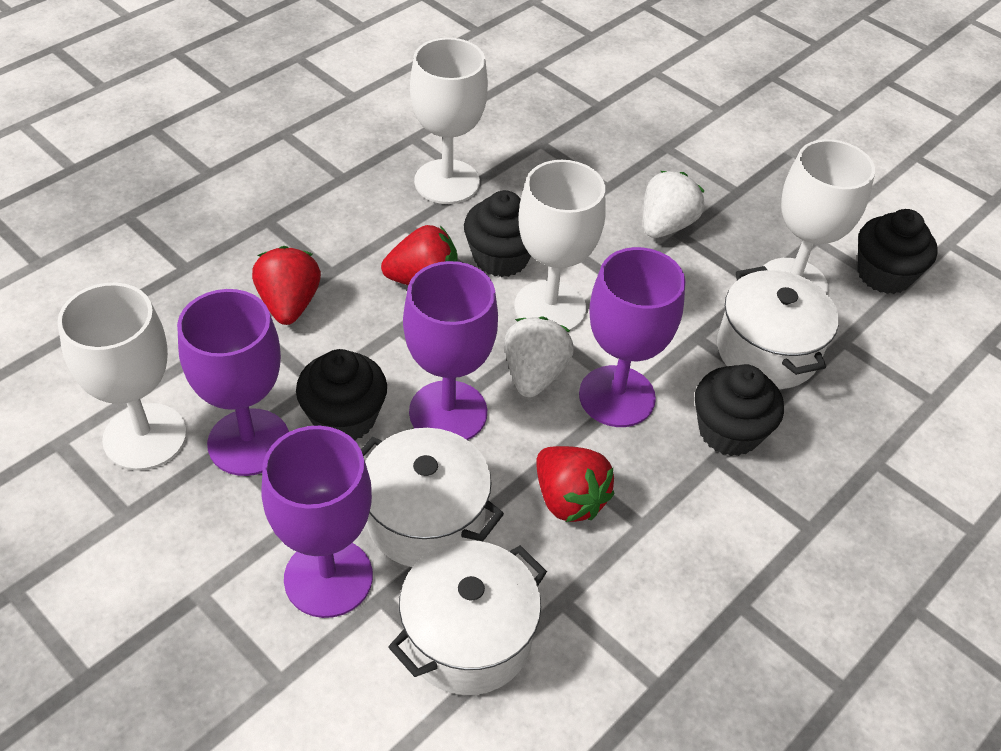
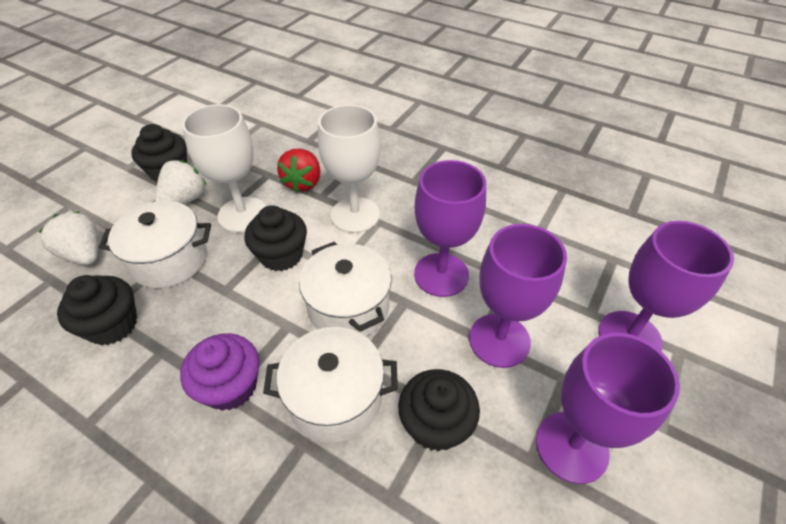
purple cupcake: 0 -> 1
red strawberry: 3 -> 1
white goblet: 4 -> 2

